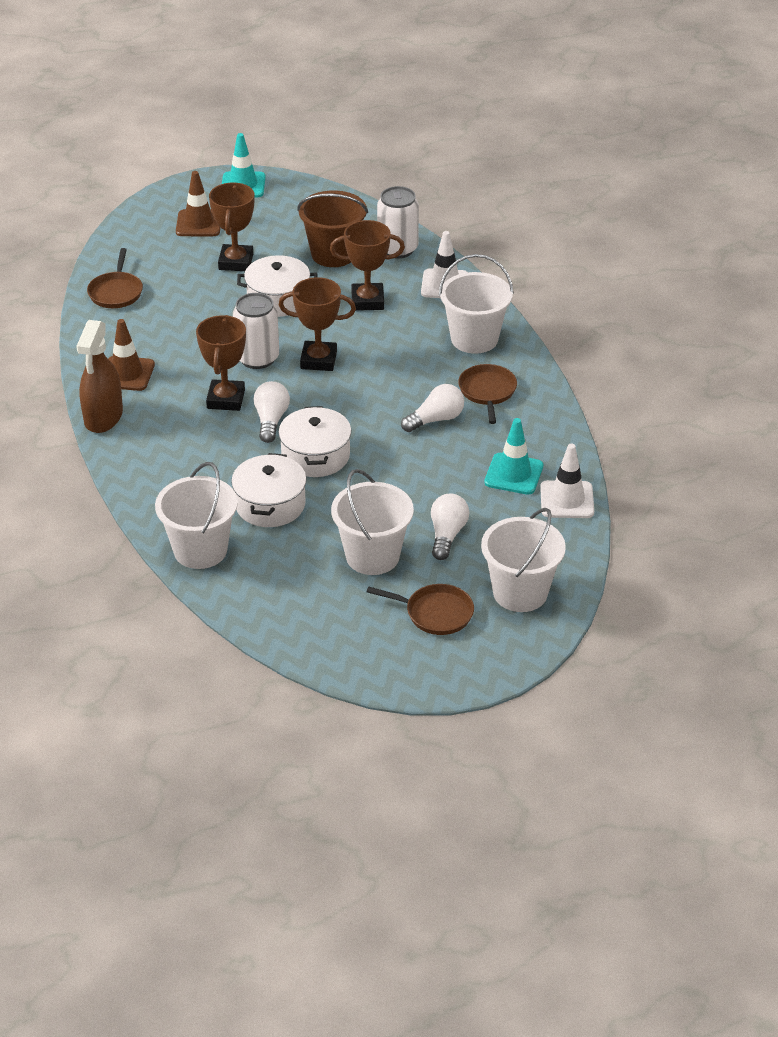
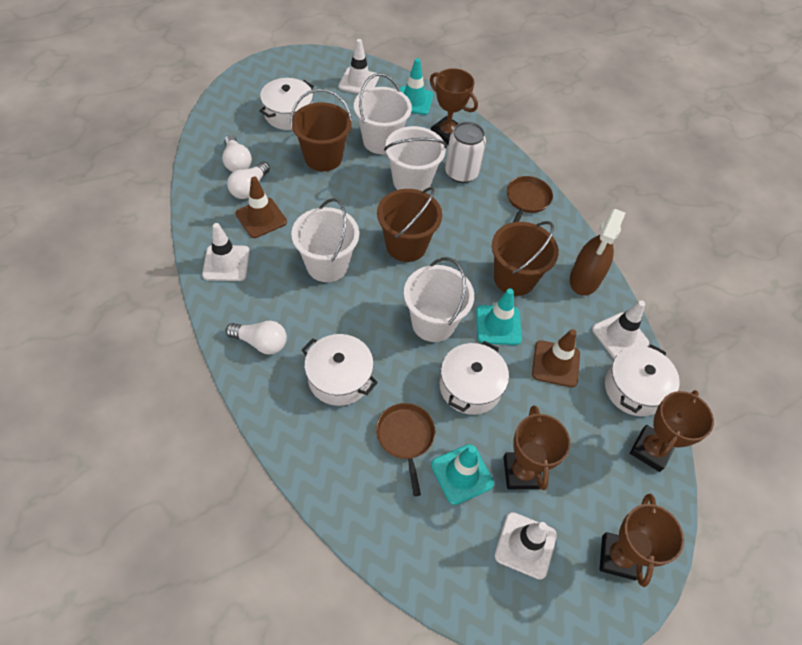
brown bucket: 1 -> 3
brown pan: 3 -> 2
turquoise traffic cone: 2 -> 3
white can: 2 -> 1
white pot: 3 -> 4
white traffic cone: 2 -> 4

